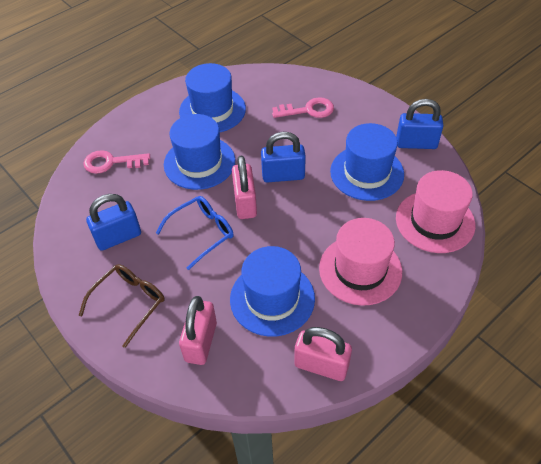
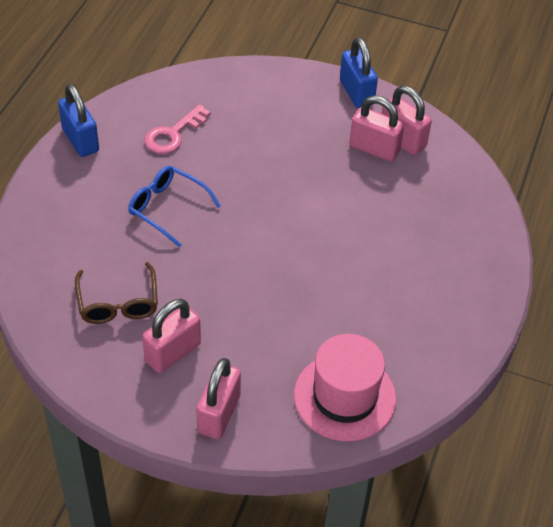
blue hat: 4 -> 0
blue padlock: 3 -> 2
pink hat: 2 -> 1
pink key: 2 -> 1
pink padlock: 3 -> 4

